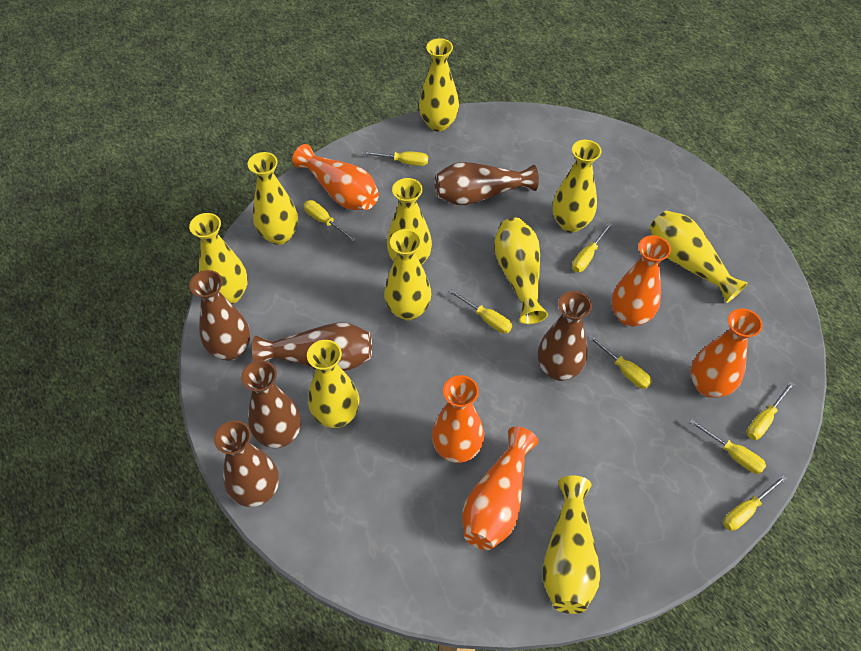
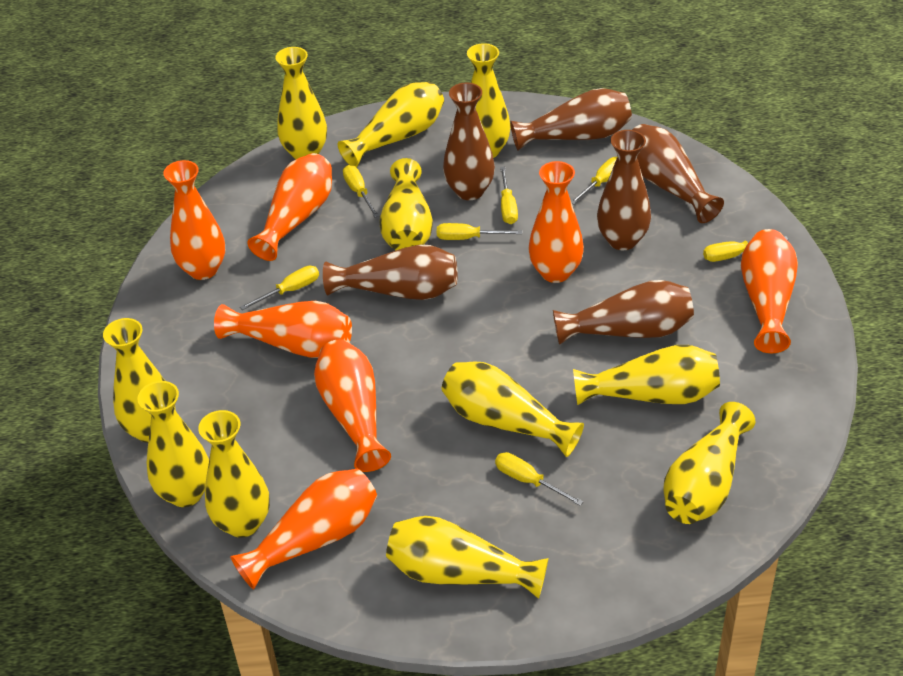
orange vase: 5 -> 7
yellow screwdriver: 8 -> 7
yellow vase: 10 -> 11

